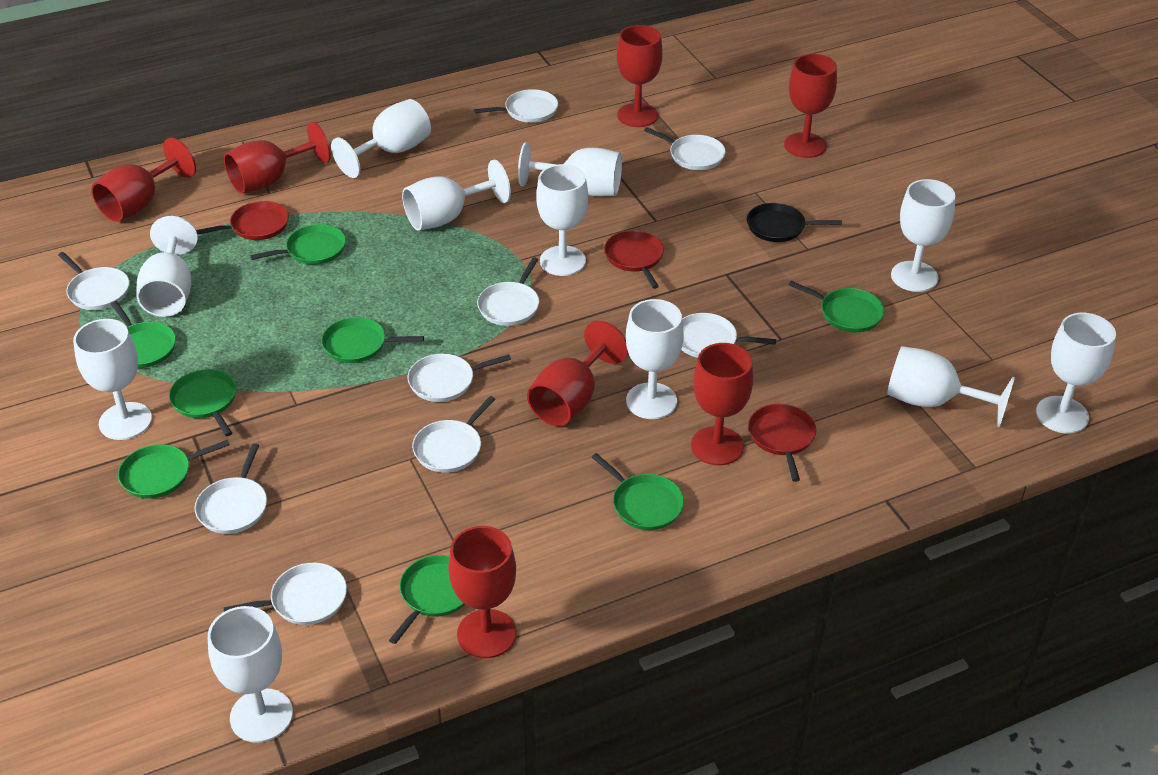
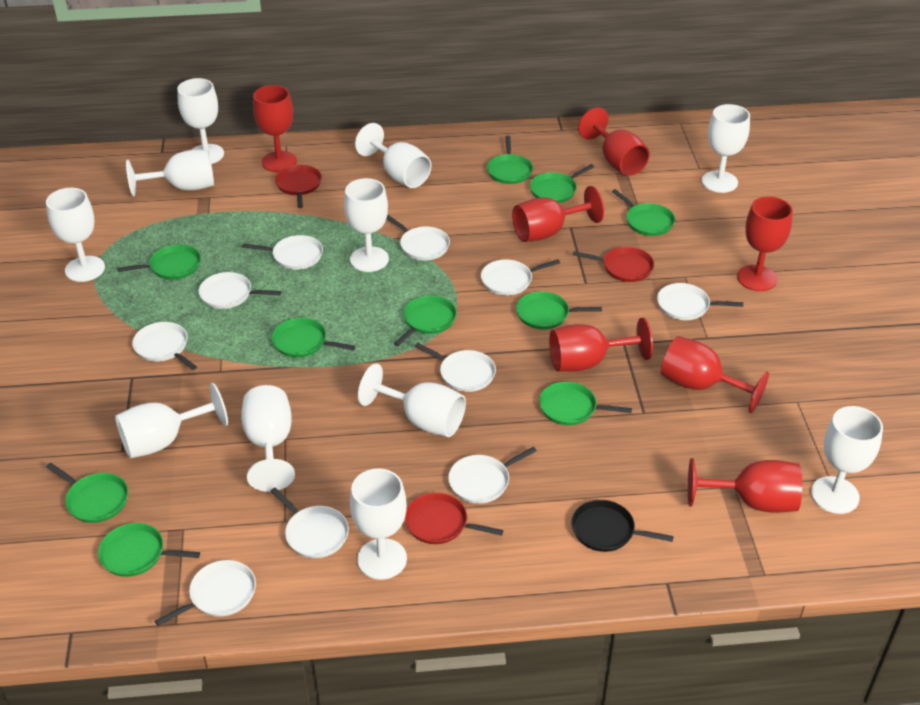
green pan: 8 -> 10
white pan: 9 -> 10

